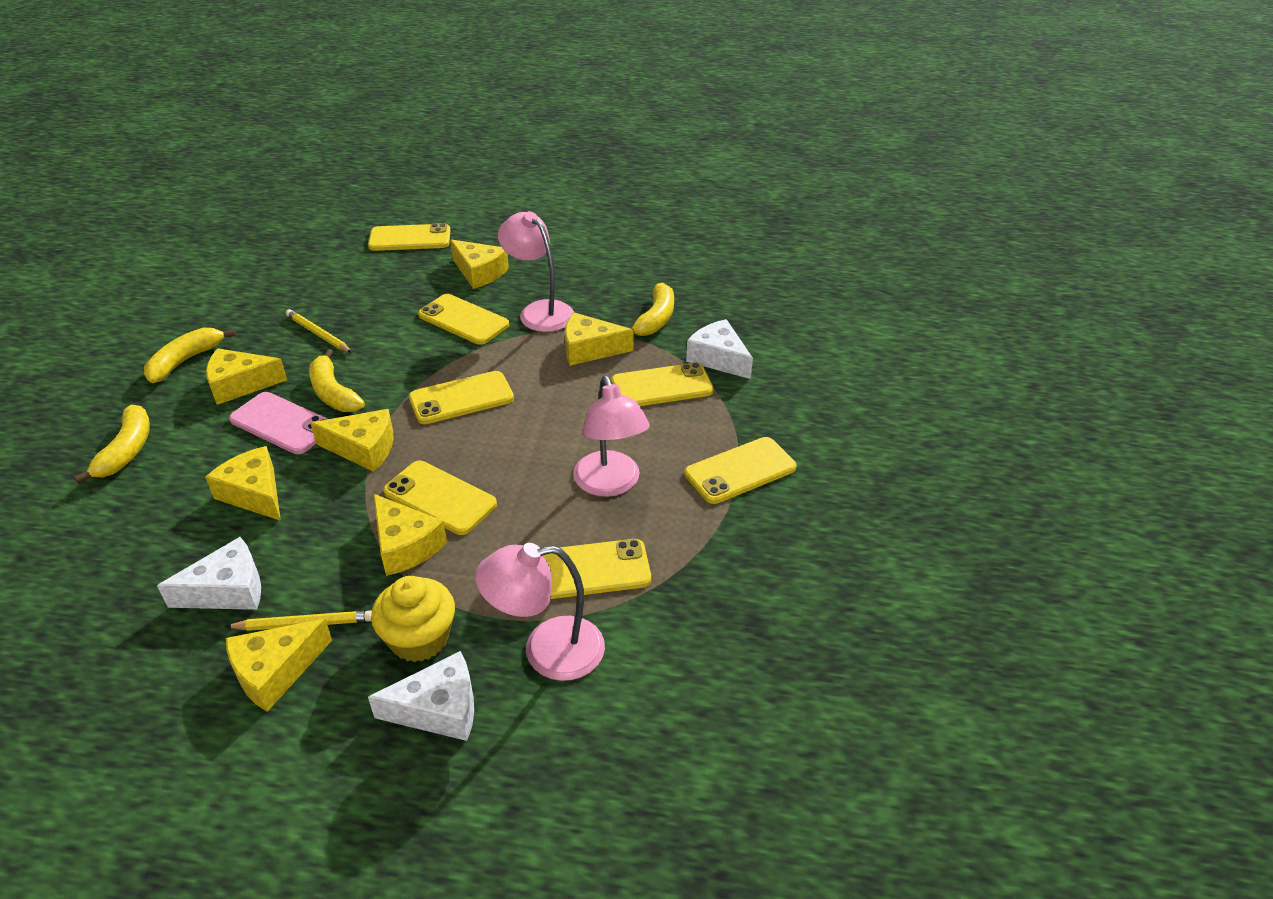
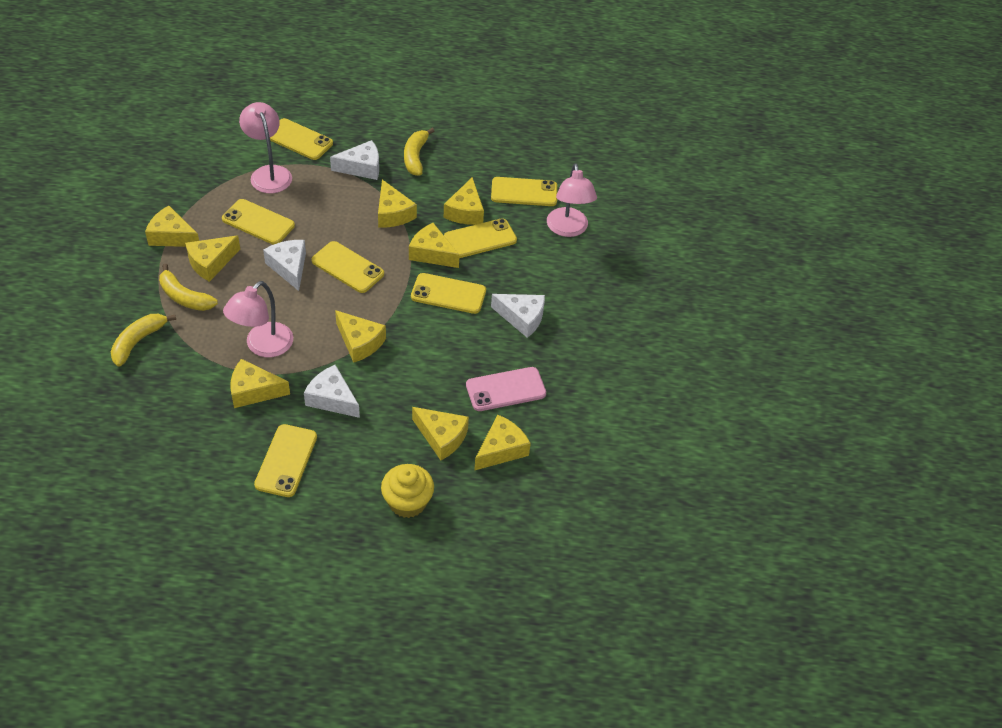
white cheese: 3 -> 4
yellow banana: 4 -> 3
yellow cheese: 7 -> 9
yellow pencil: 2 -> 0

